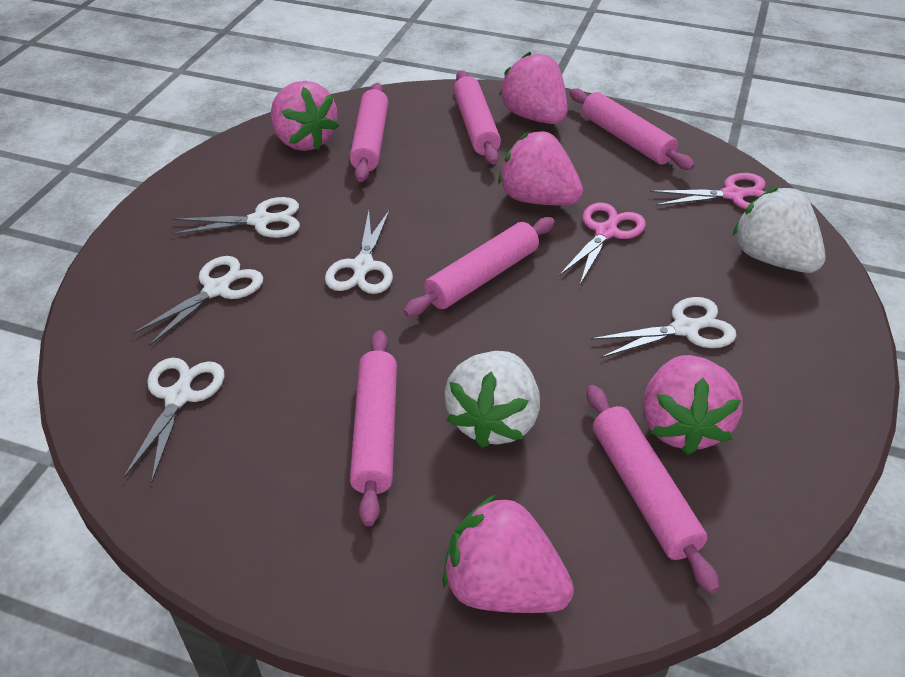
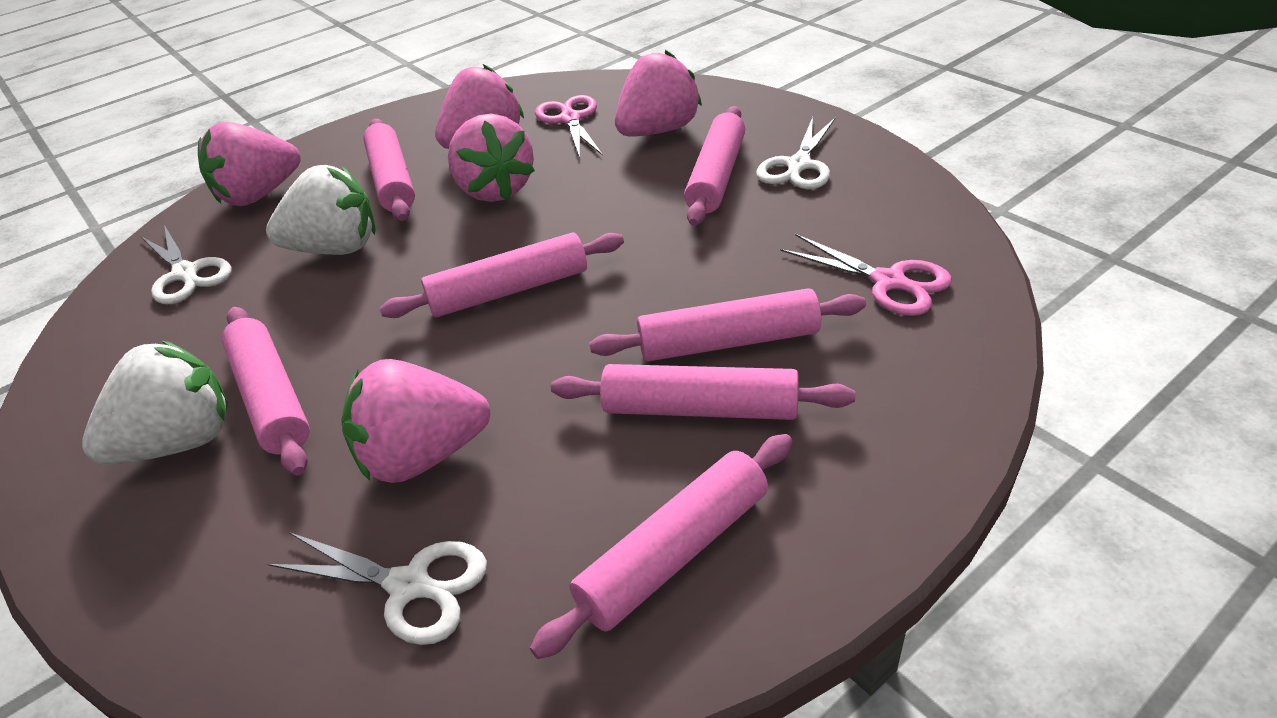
pink rolling pin: 6 -> 7
white scissors: 5 -> 3

